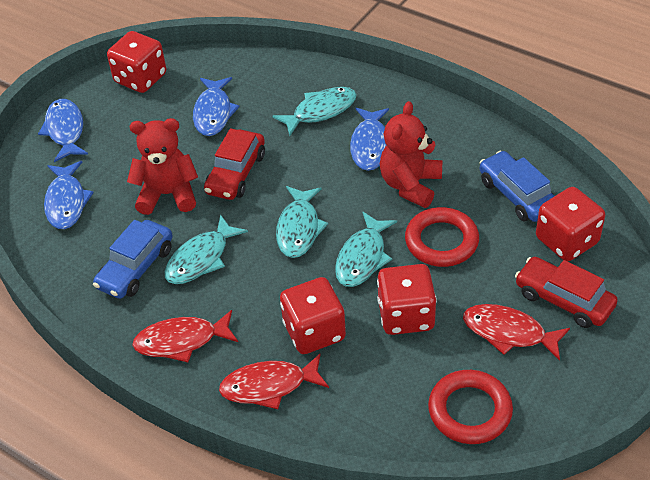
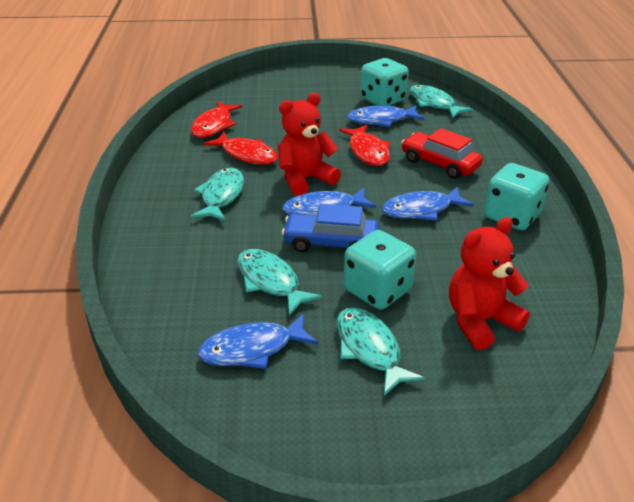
blue car: 2 -> 1
red car: 2 -> 1
red dice: 4 -> 0
red ring: 2 -> 0
turquoise dice: 0 -> 3

